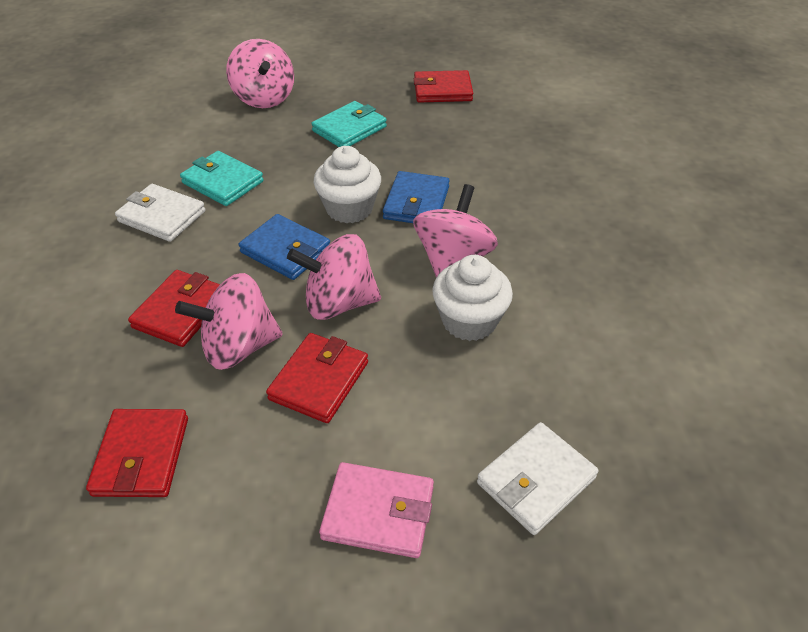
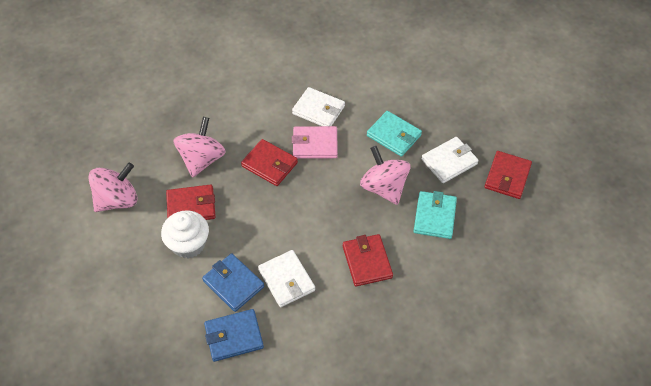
pink spinning top: 4 -> 3
white cupcake: 2 -> 1
white wallet: 2 -> 3

